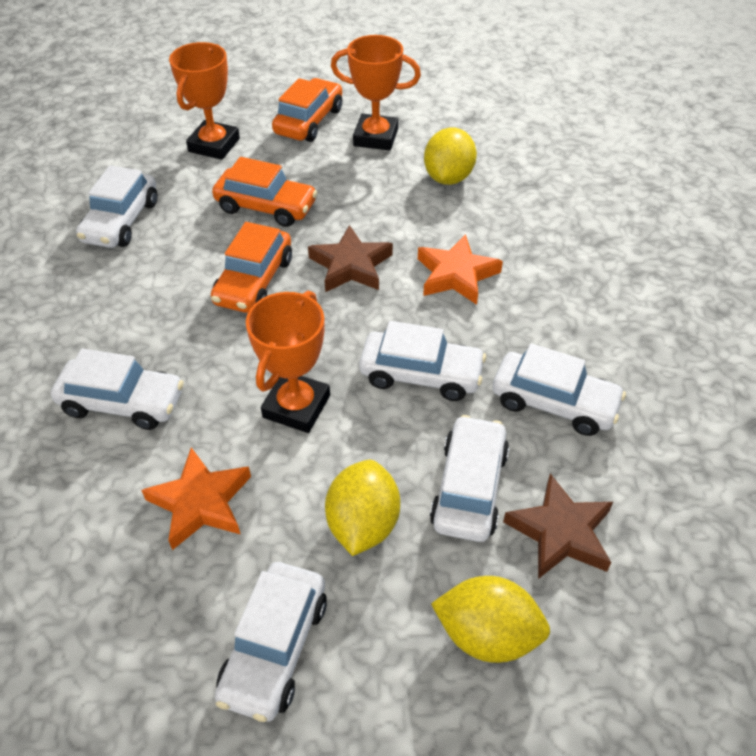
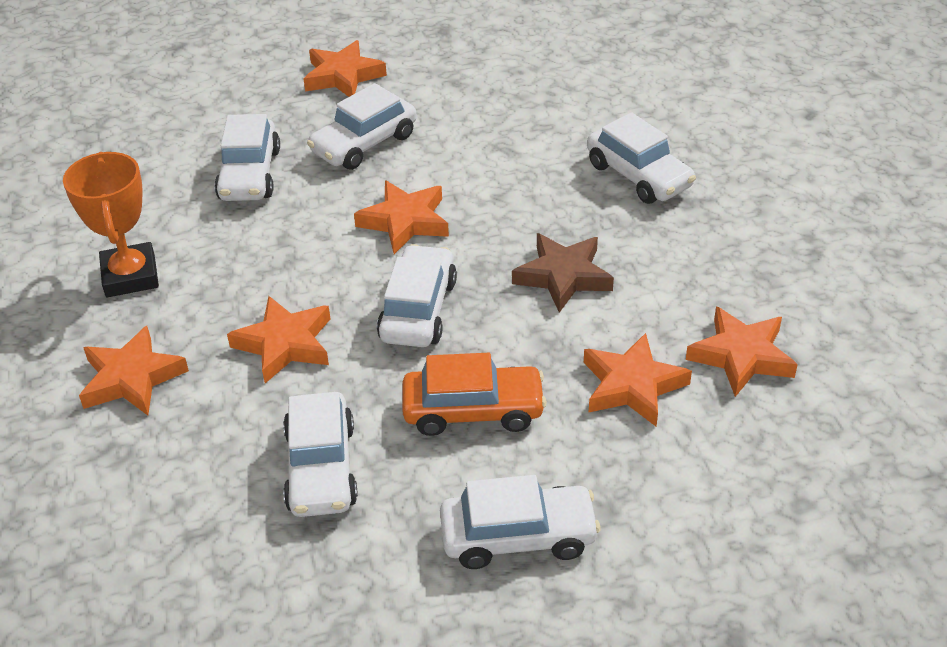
brown star: 2 -> 1
orange car: 3 -> 1
orange star: 2 -> 6
orange trophy: 3 -> 1
yellow lemon: 3 -> 0

